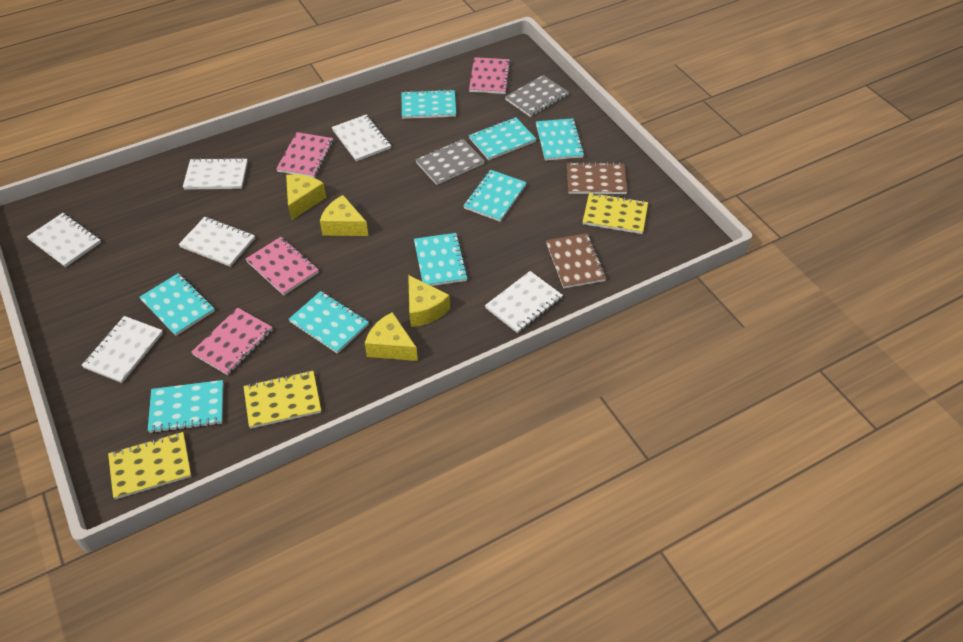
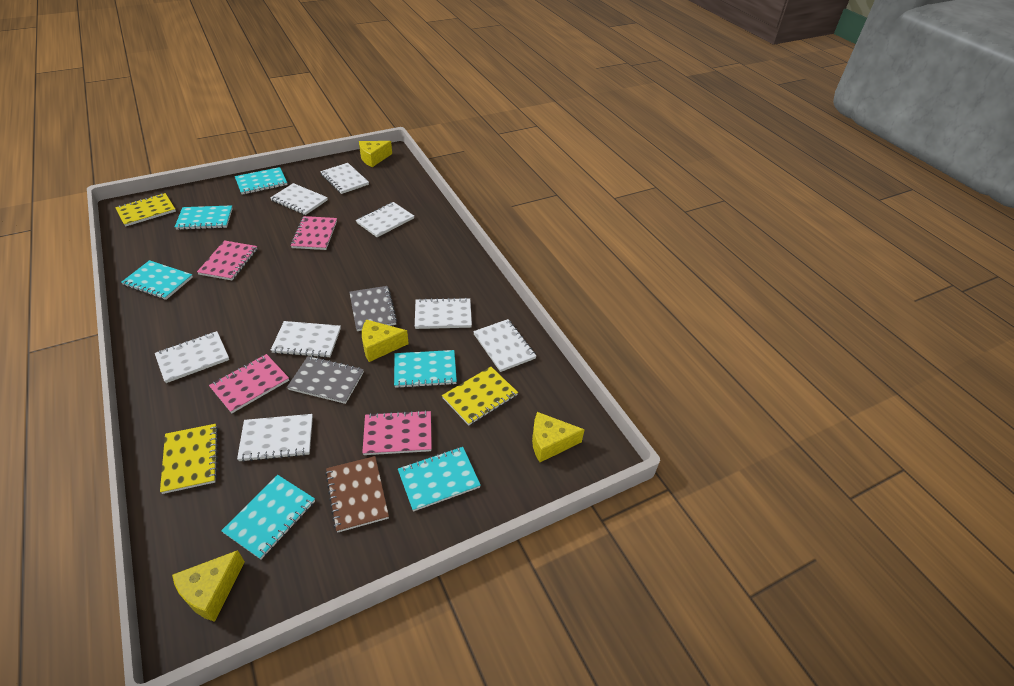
brown notebook: 2 -> 1
turquoise notebook: 8 -> 6
white notebook: 6 -> 8

